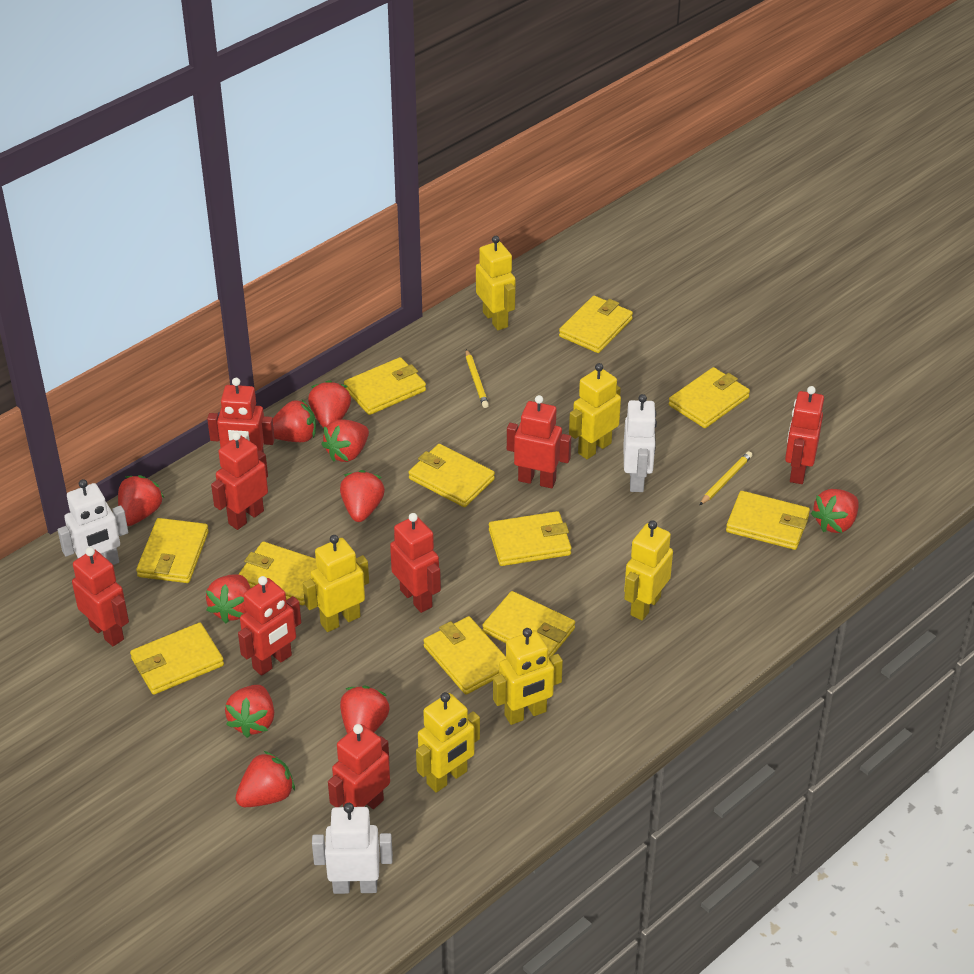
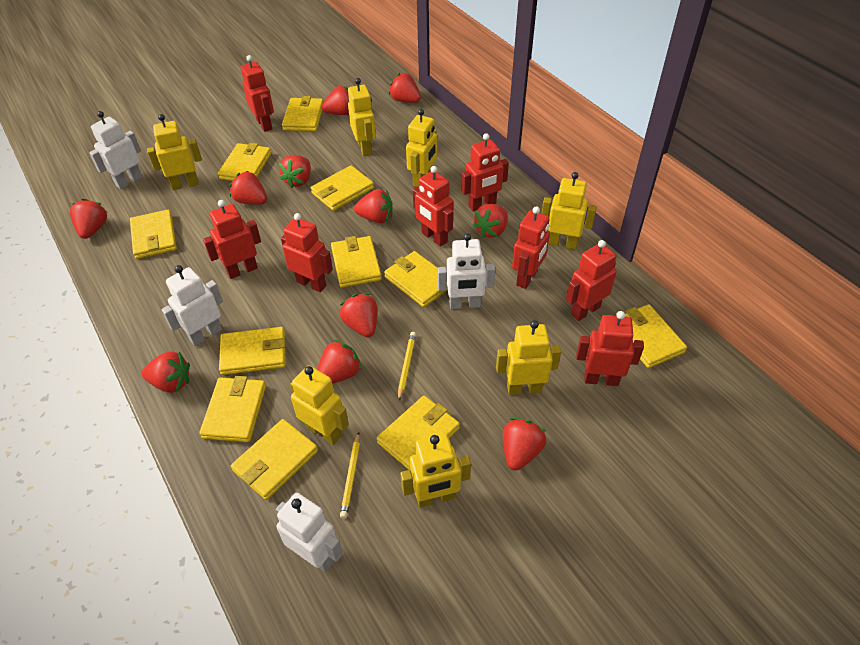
red strawberry: 10 -> 11
white robot: 3 -> 4
yellow robot: 6 -> 7

